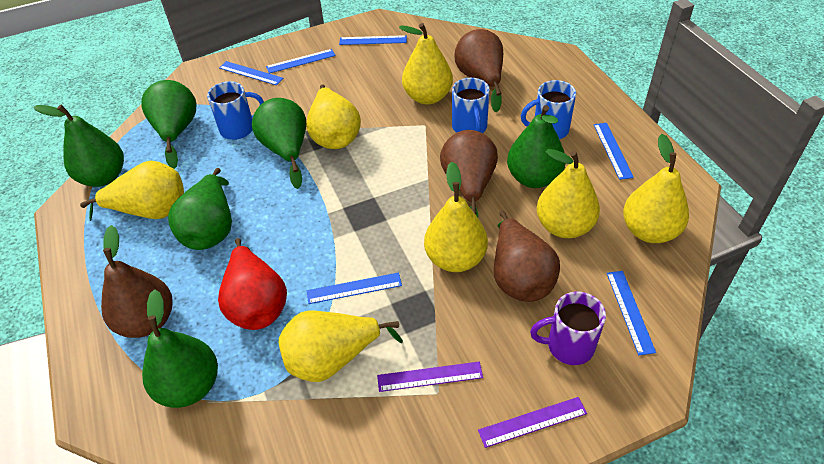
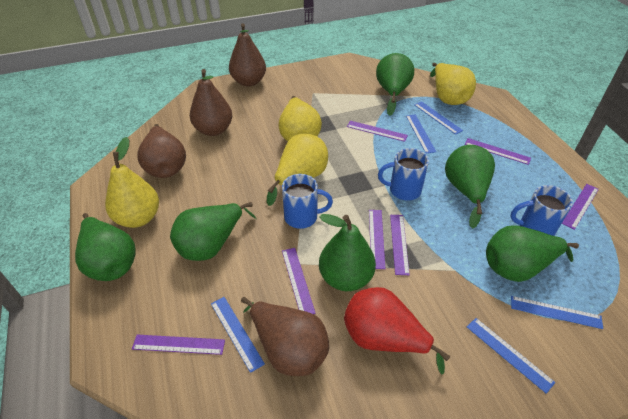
blue ruler: 6 -> 5
purple mug: 1 -> 0
purple ruler: 2 -> 7
yellow pear: 7 -> 4

